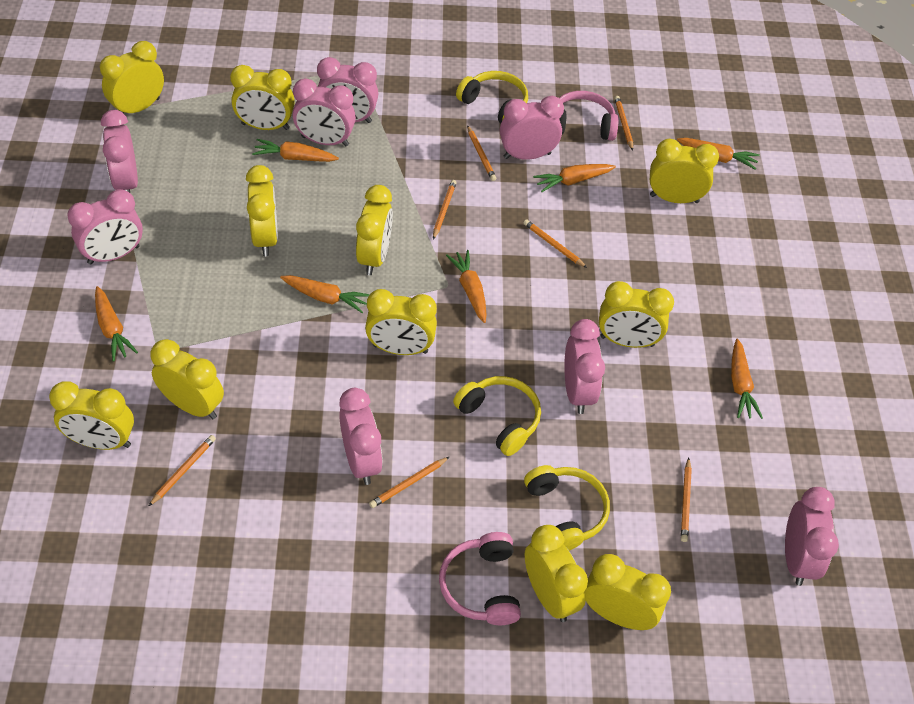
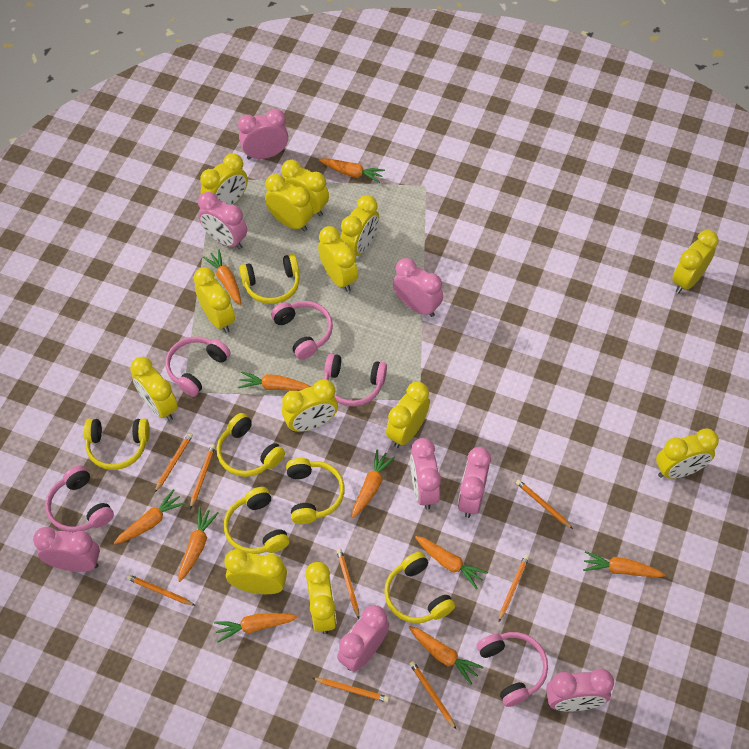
orange carrot: 7 -> 10
orange pencil: 7 -> 8
pink headphones: 2 -> 5
yellow clock: 11 -> 13
yellow headphones: 3 -> 6

